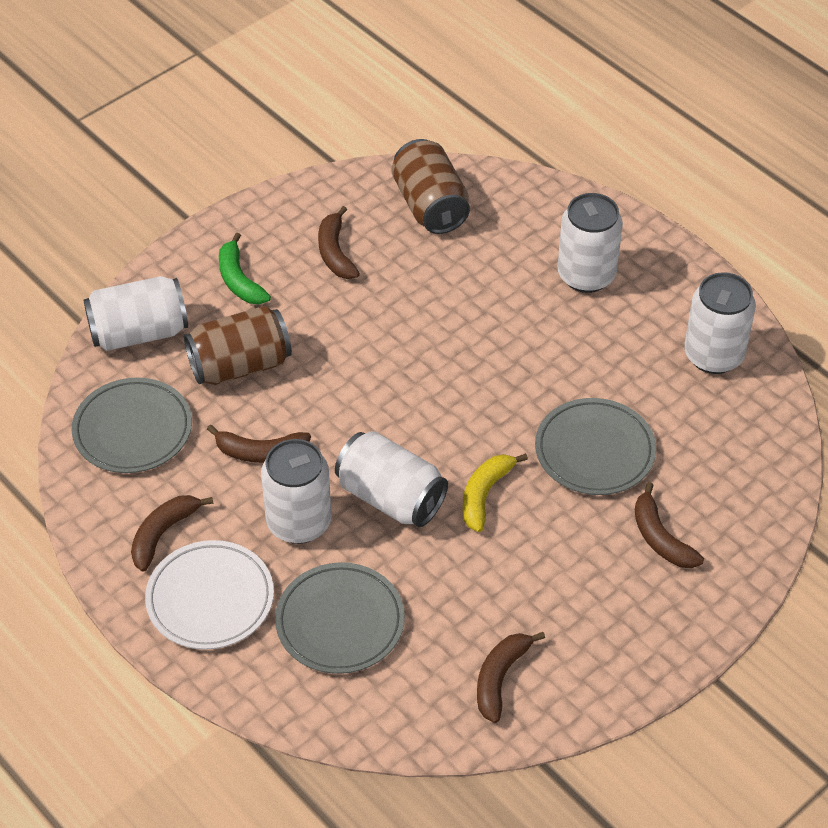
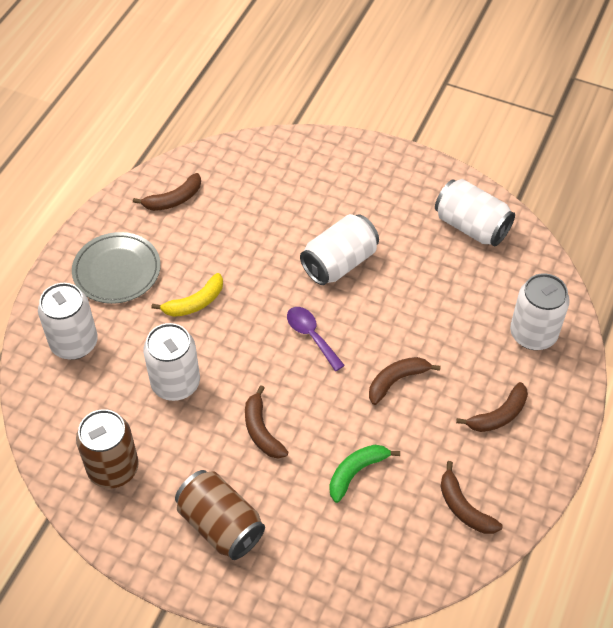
grey plate: 3 -> 1
purple spoon: 0 -> 1
white plate: 1 -> 0

